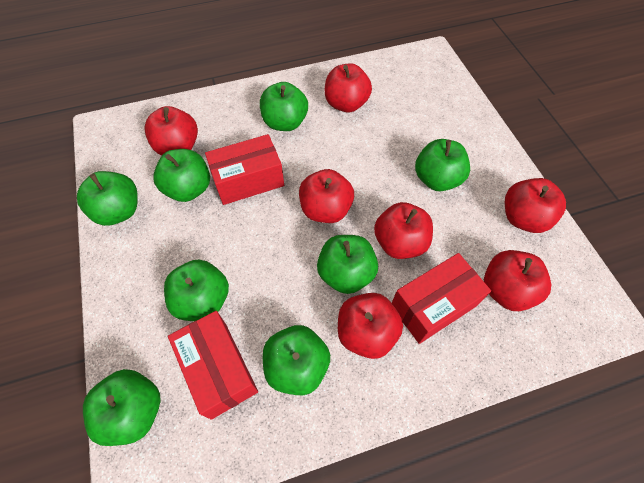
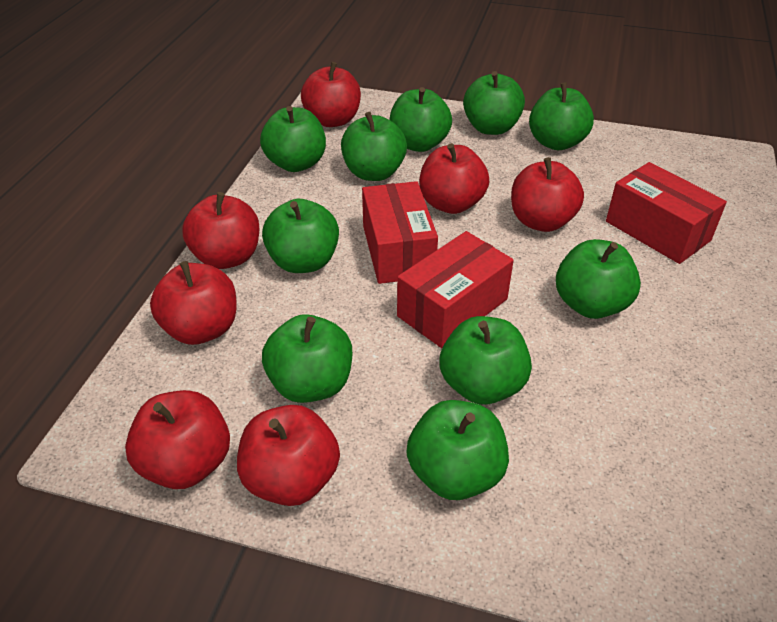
green apple: 8 -> 10

